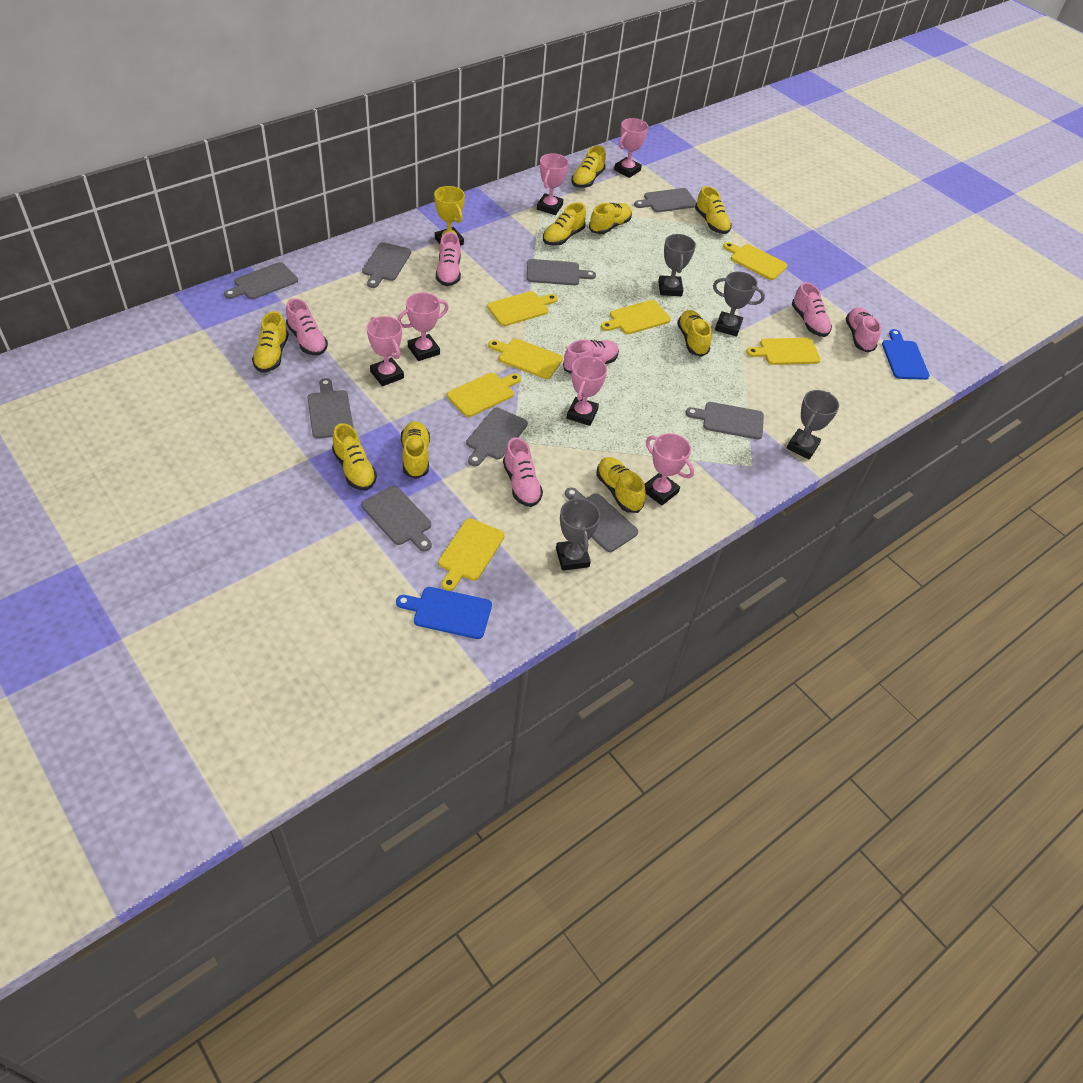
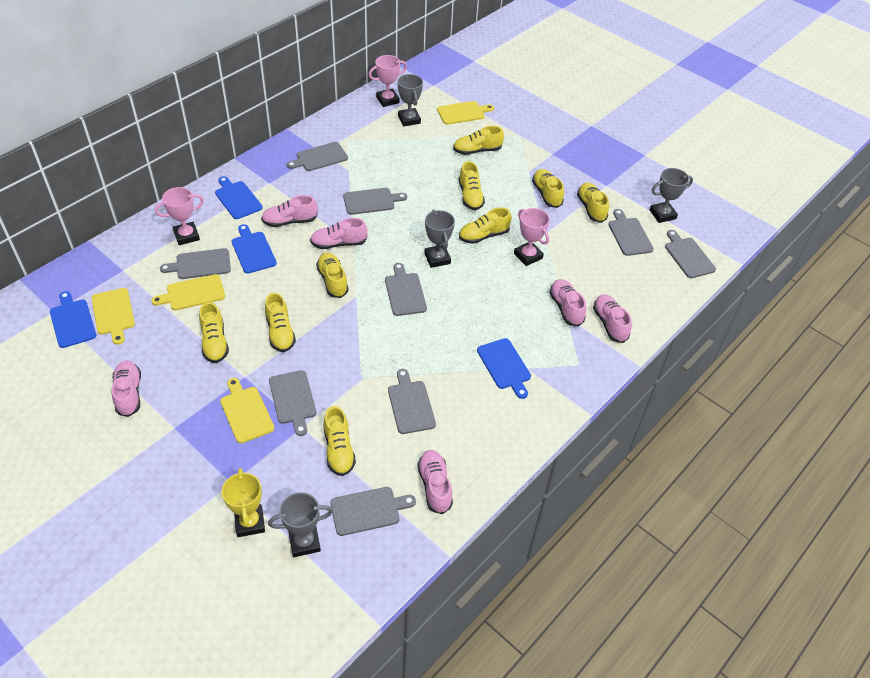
blue cutting board: 2 -> 4
pink trophy: 6 -> 3
yellow cutting board: 7 -> 4

